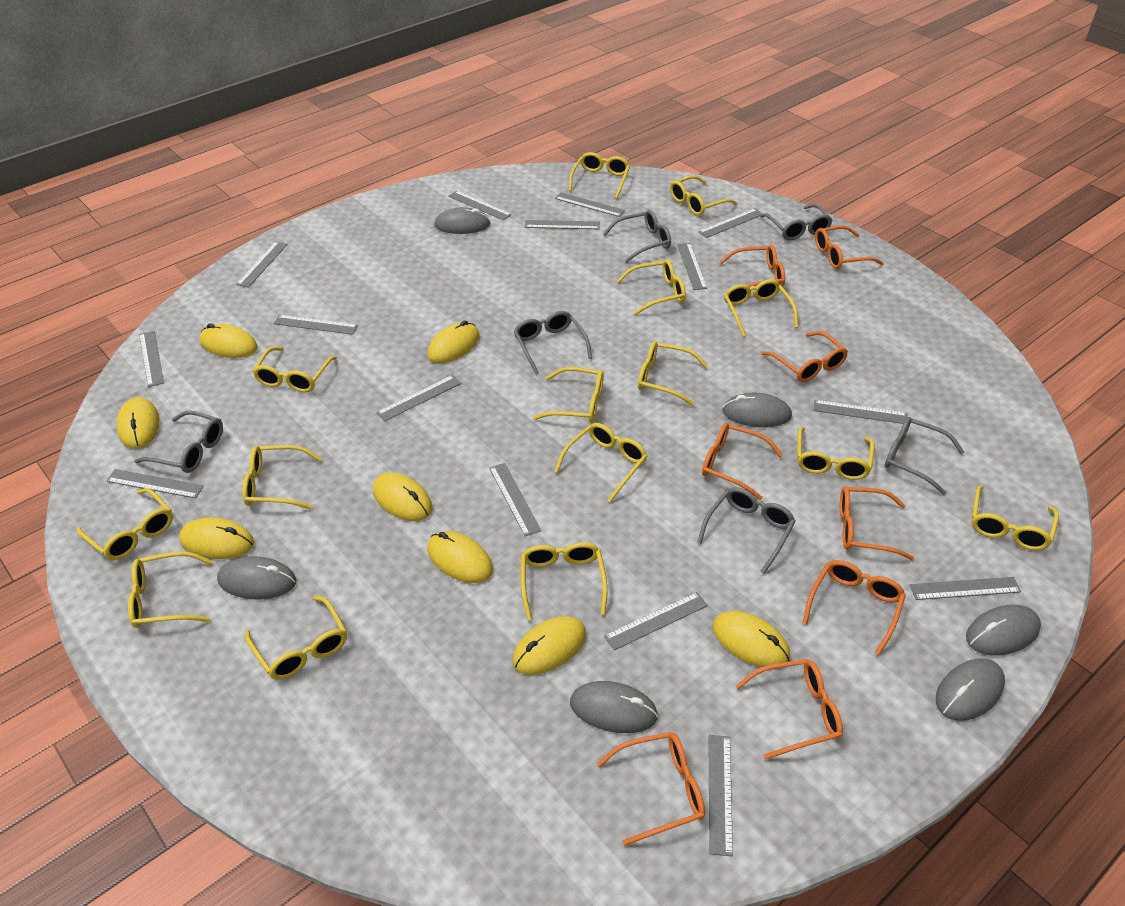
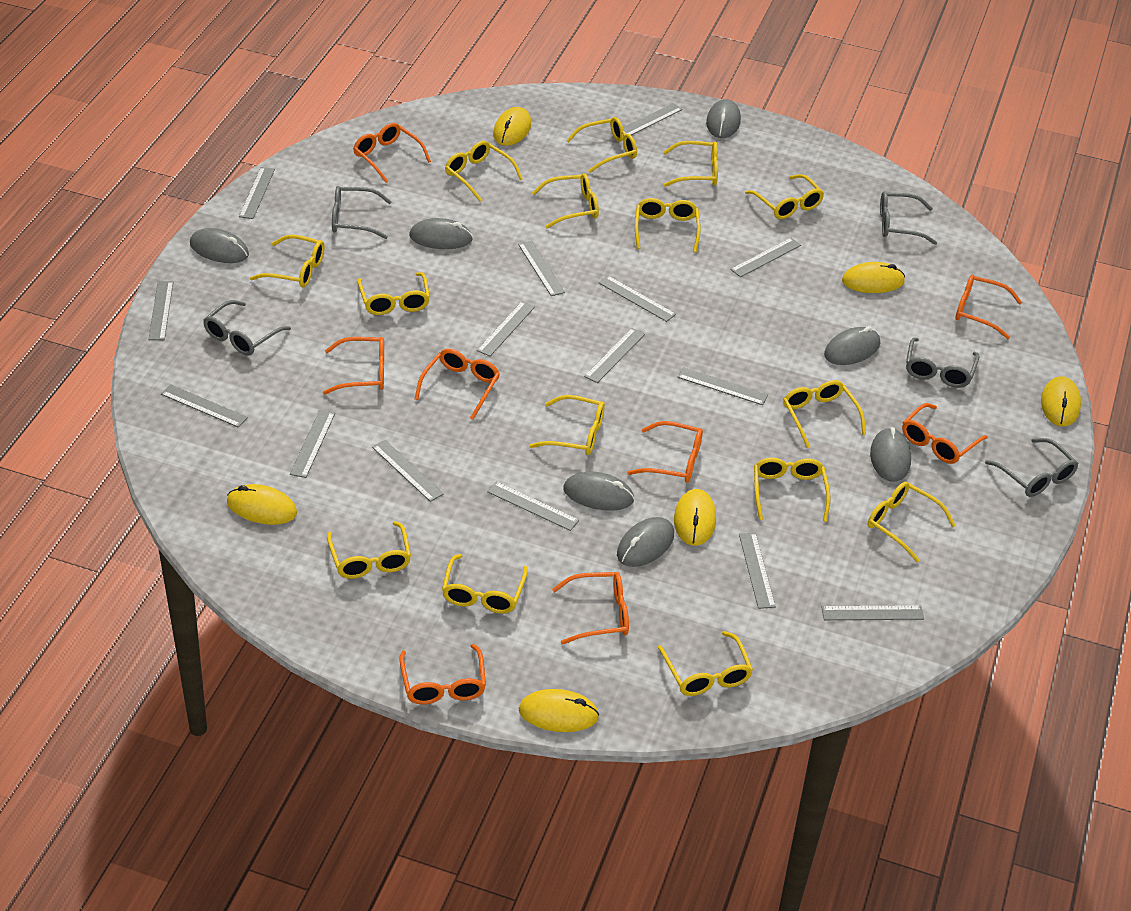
grey glasses: 6 -> 5
grey mouse: 6 -> 7
yellow mouse: 8 -> 6

